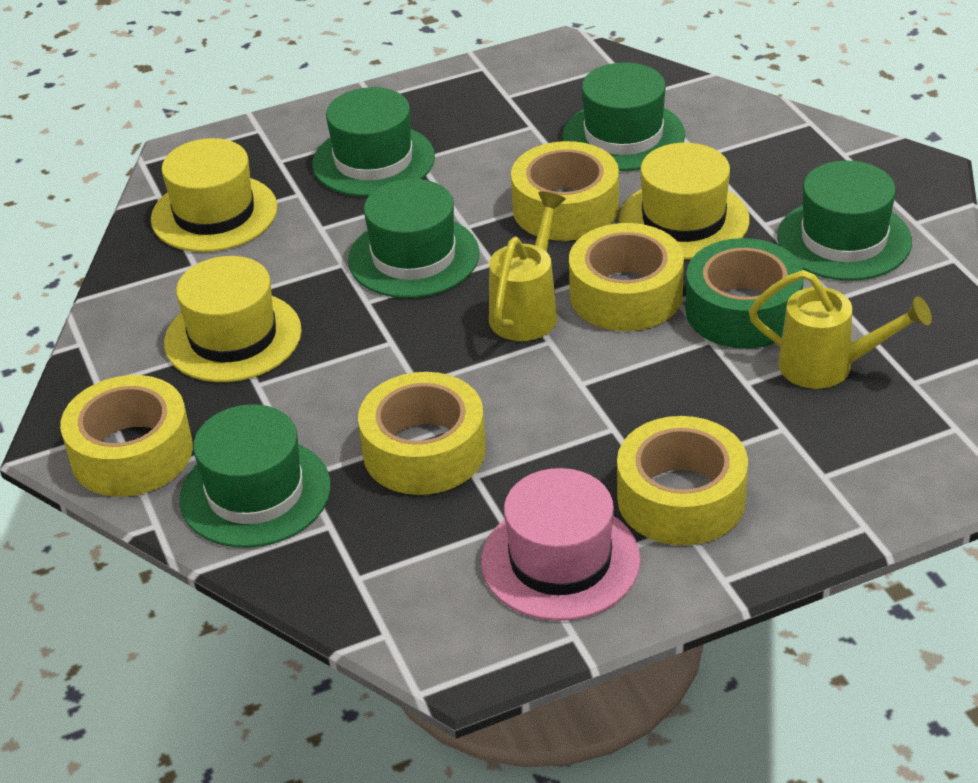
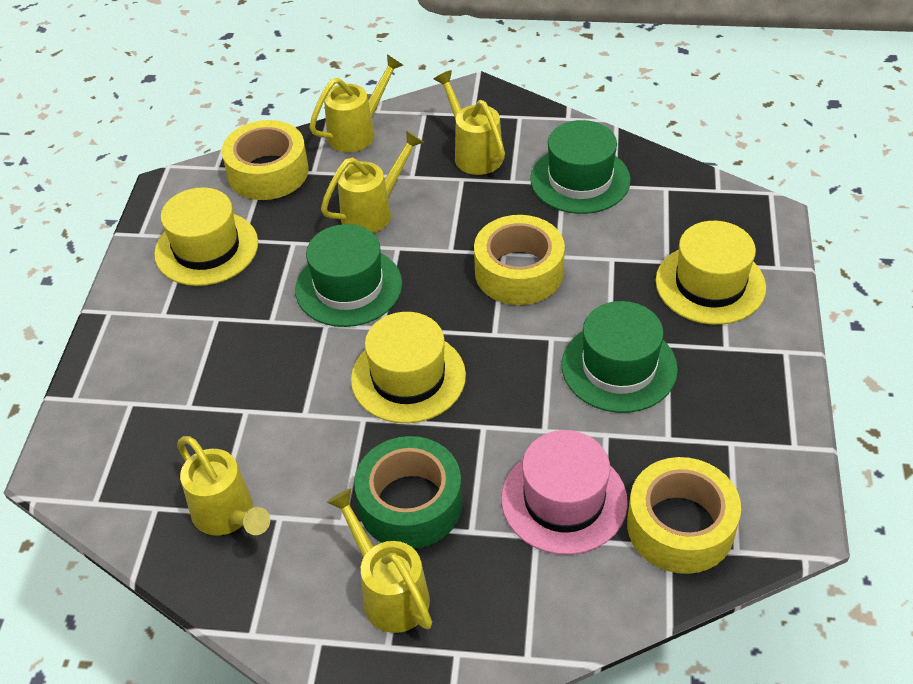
green hat: 5 -> 3
yellow tape: 5 -> 3
yellow watering can: 2 -> 5

